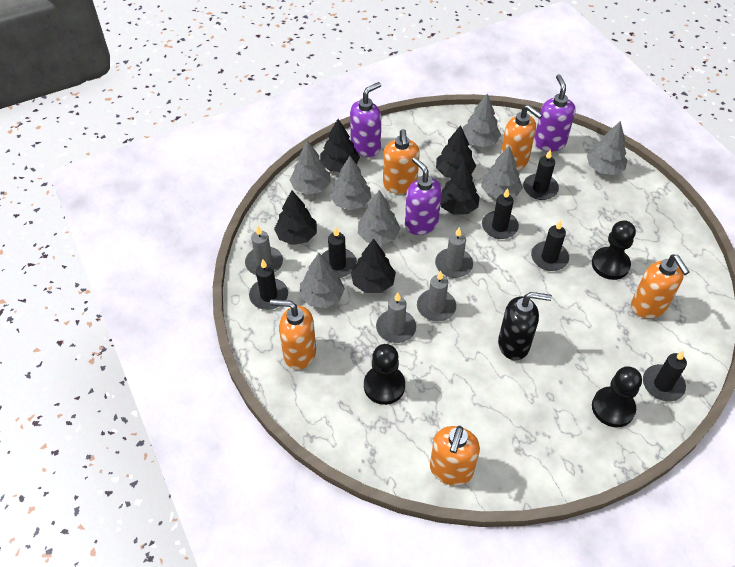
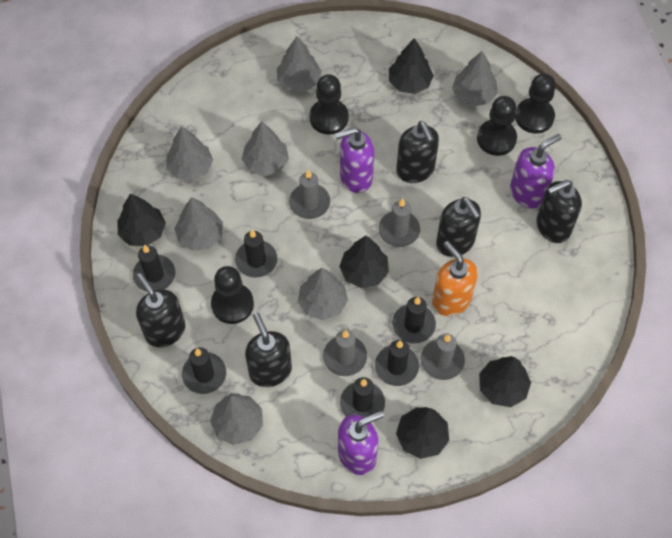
black pawn: 3 -> 4
black soap dispenser: 1 -> 5
orange soap dispenser: 5 -> 1

